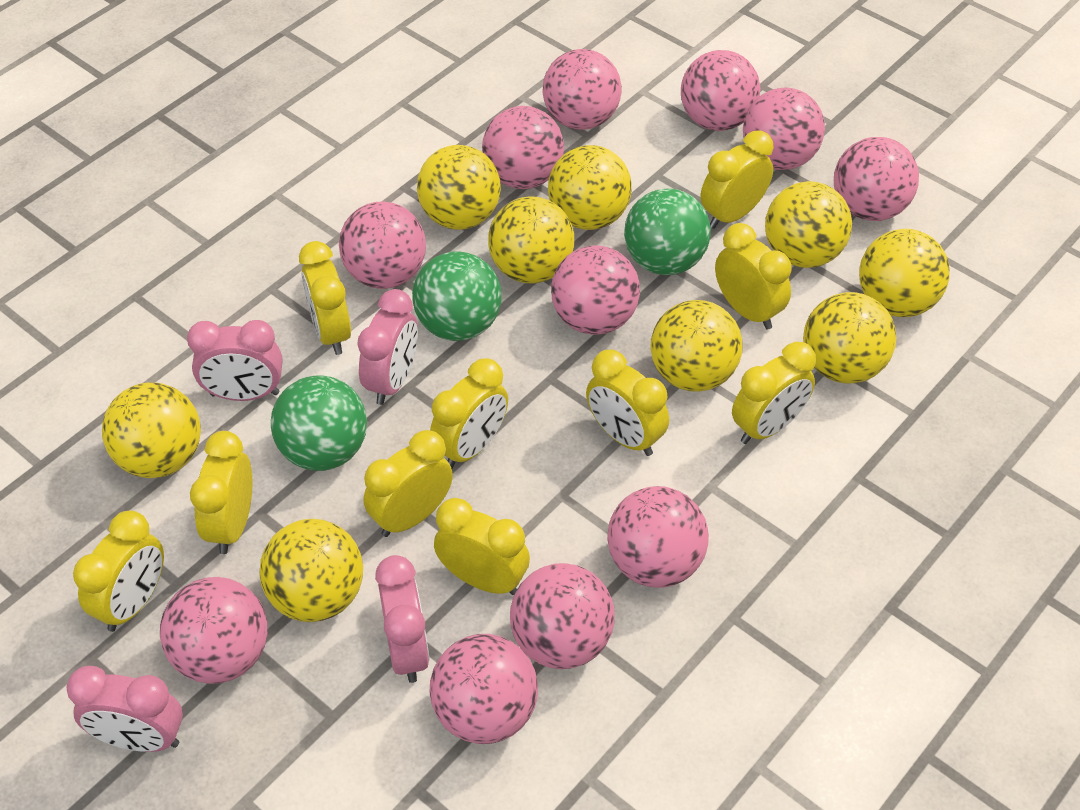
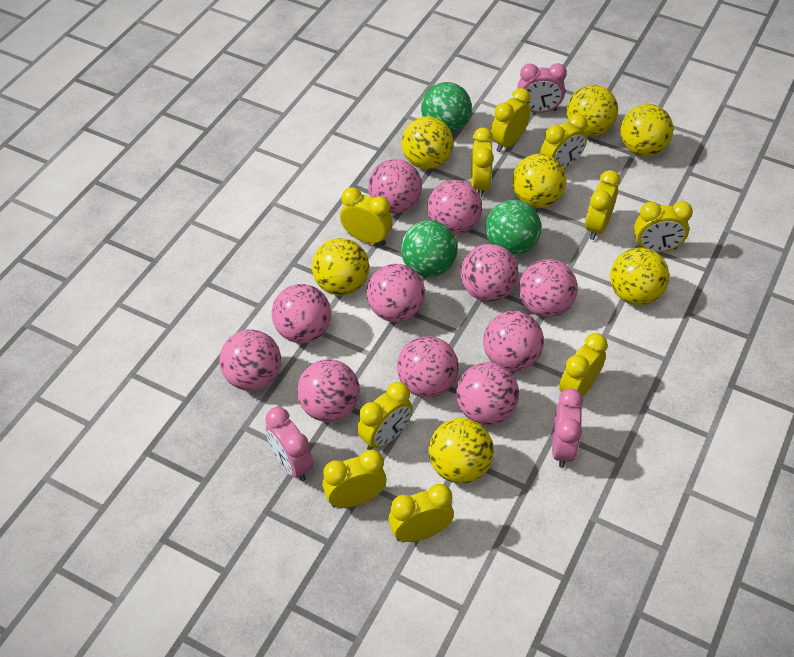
pink clock: 4 -> 3
yellow ball: 9 -> 7

